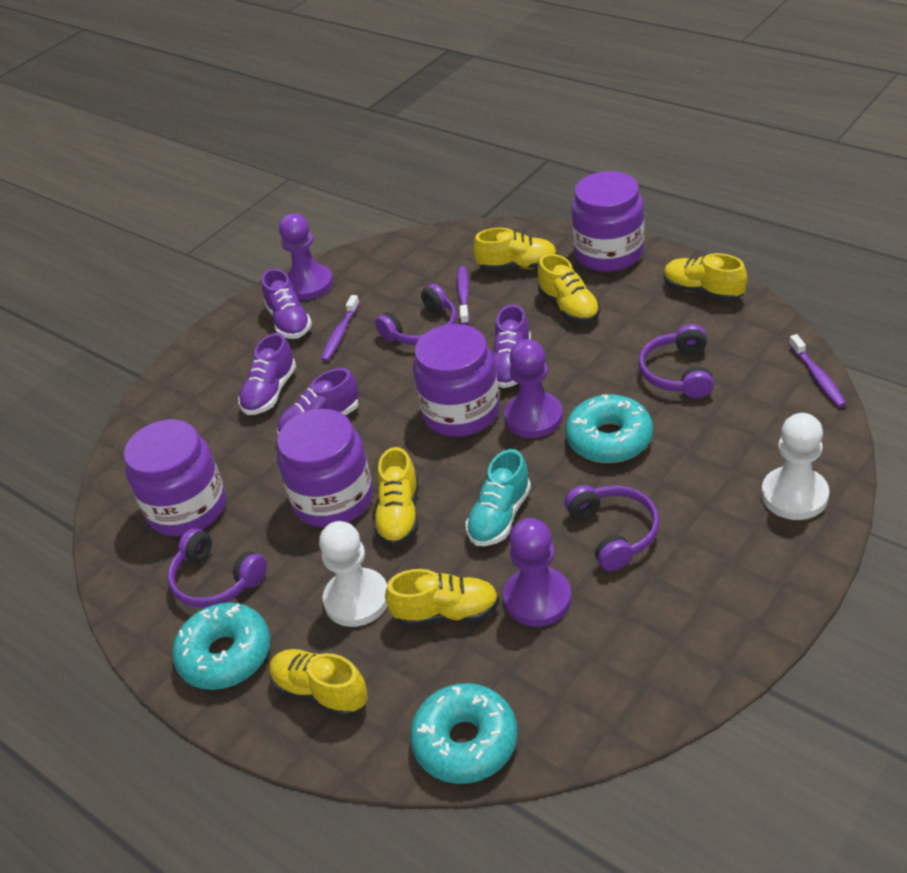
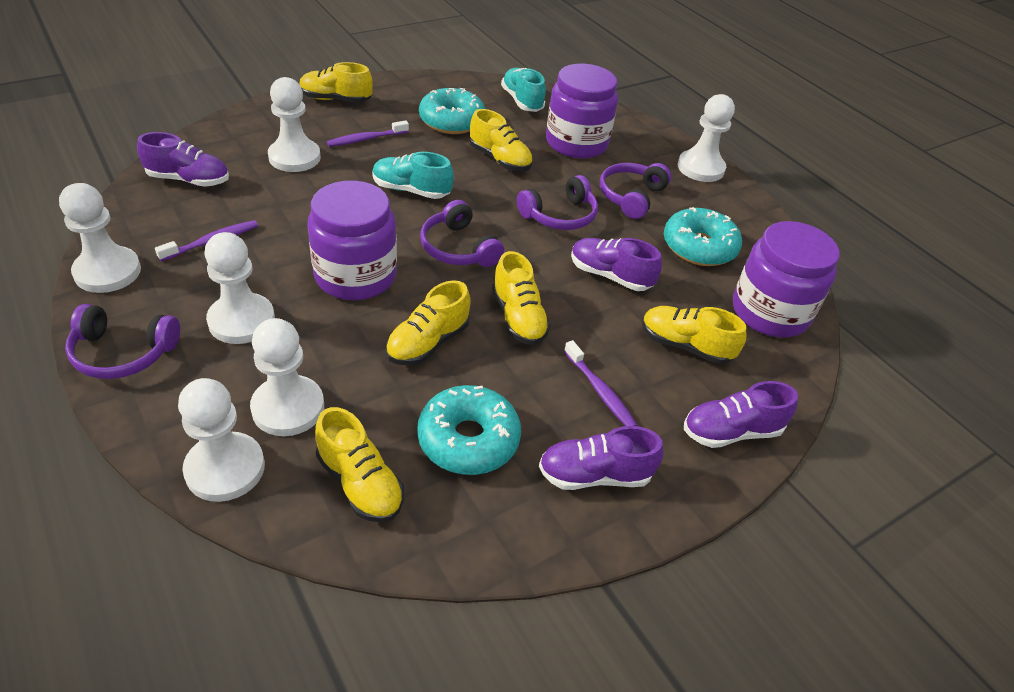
purple jar: 4 -> 3
purple pawn: 3 -> 0
turquoise shoe: 1 -> 2
white pawn: 2 -> 6

